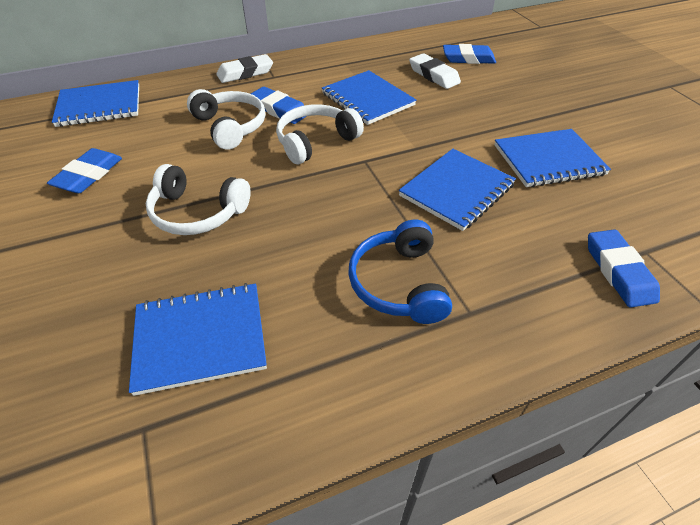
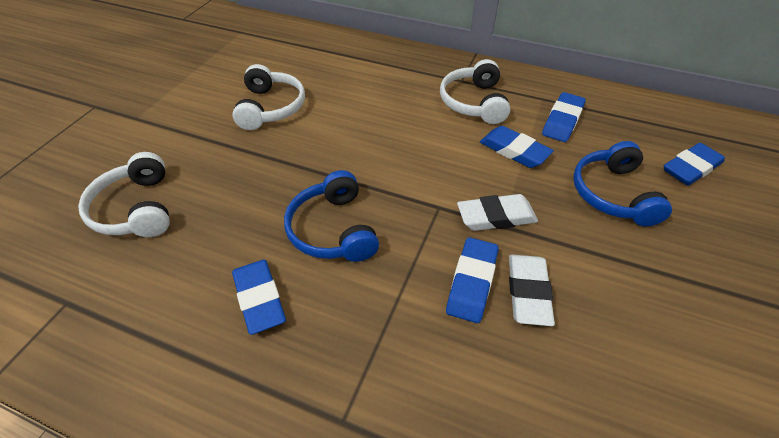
blue eraser: 4 -> 5
blue headphones: 1 -> 2
blue notebook: 5 -> 0

